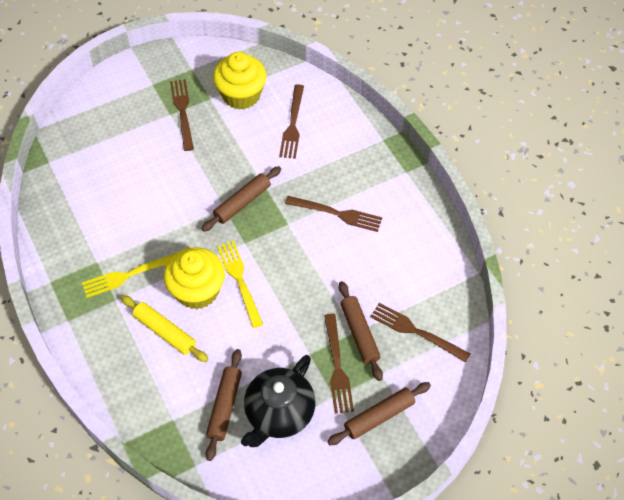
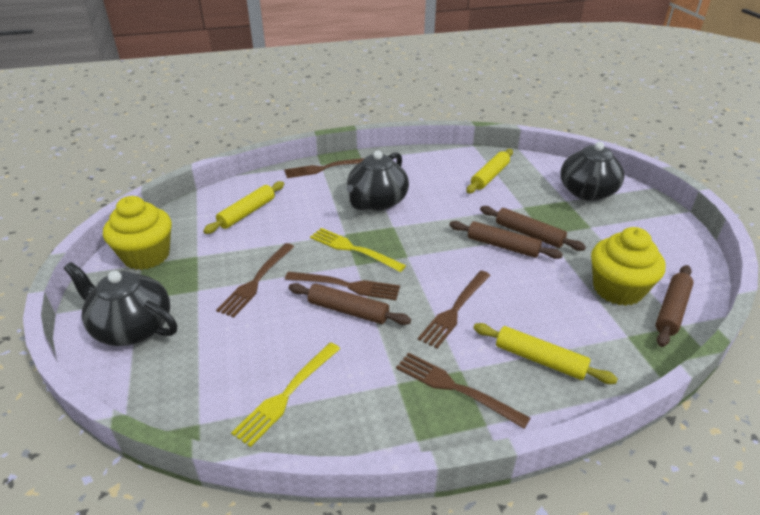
black teapot: 1 -> 3
yellow rolling pin: 1 -> 3

